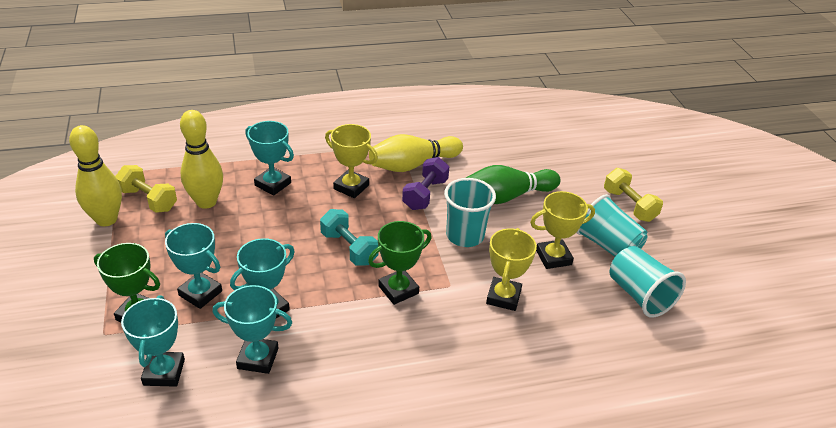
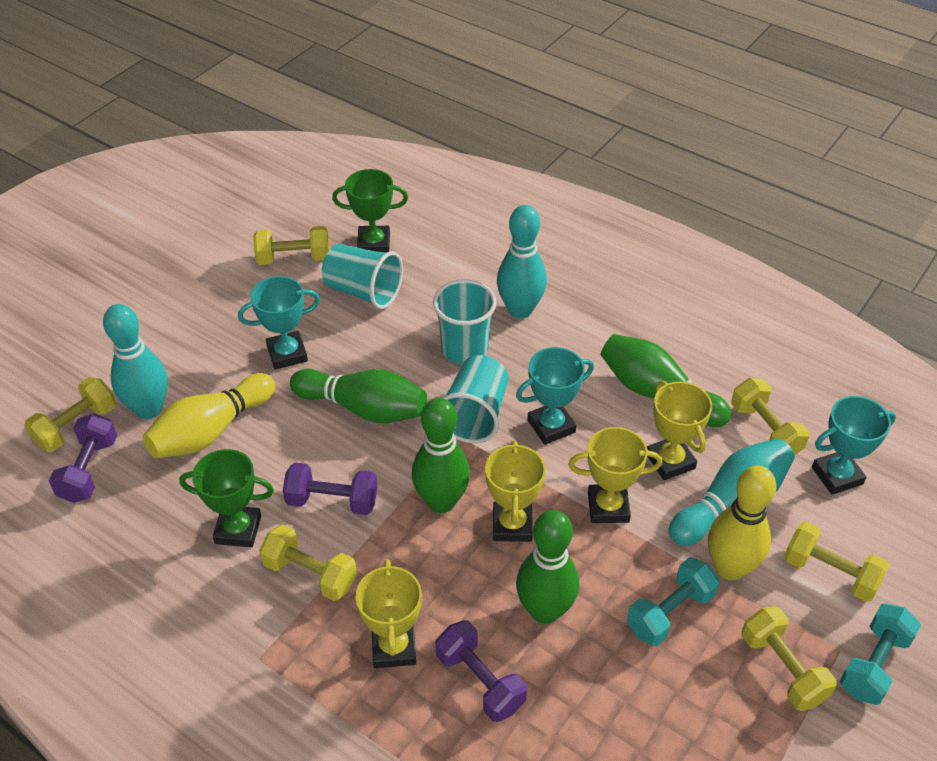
green bowling pin: 1 -> 4
purple dumbbell: 1 -> 3
turquoise bowling pin: 0 -> 3
turquoise dumbbell: 1 -> 2
turquoise trophy: 5 -> 3
yellow bowling pin: 3 -> 2
yellow dumbbell: 2 -> 6
yellow trophy: 3 -> 4

